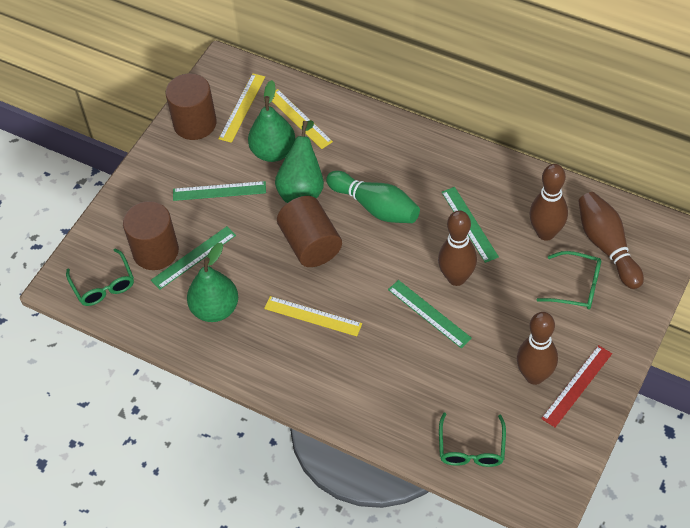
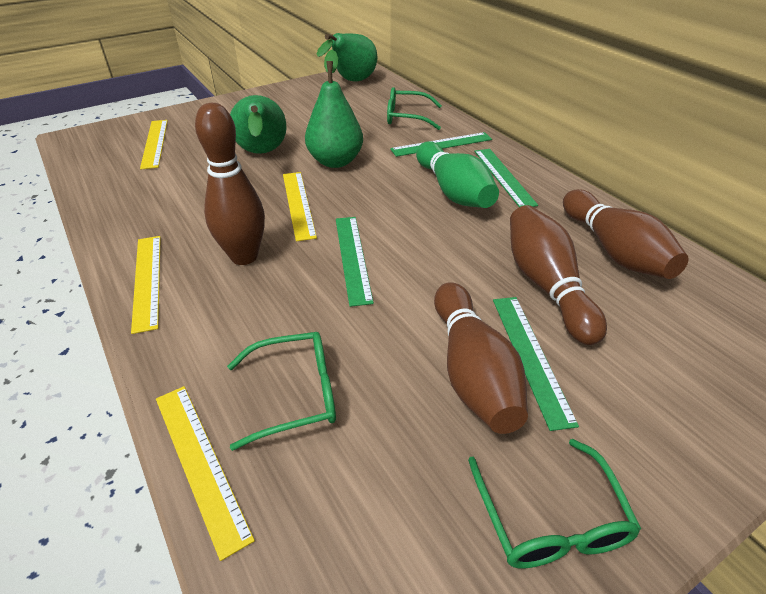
brown cylinder: 3 -> 0
red ruler: 1 -> 0
yellow ruler: 3 -> 4

